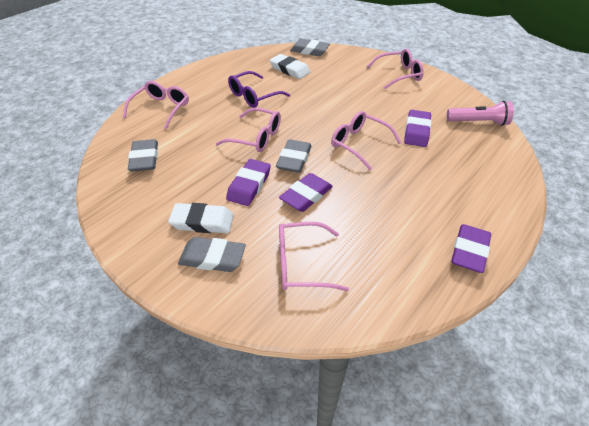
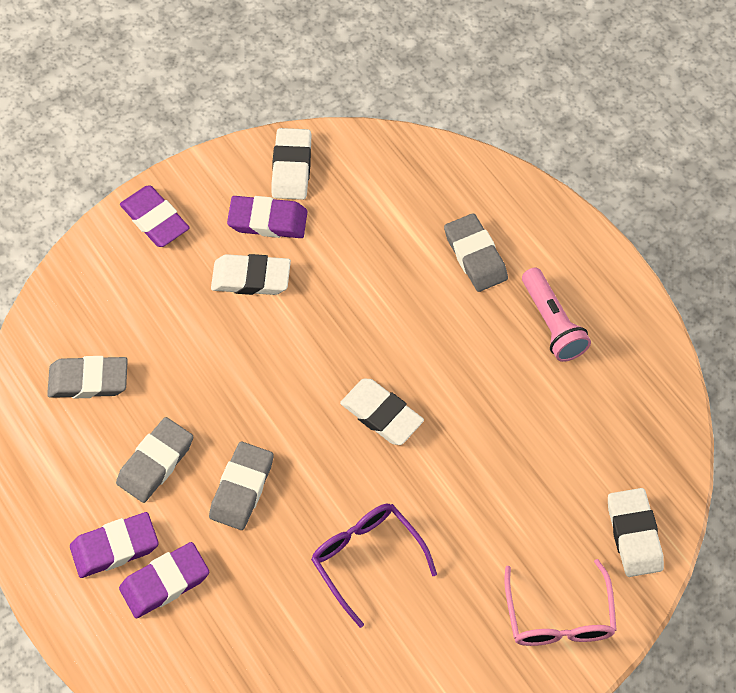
pink glasses: 5 -> 1
white eraser: 2 -> 4

